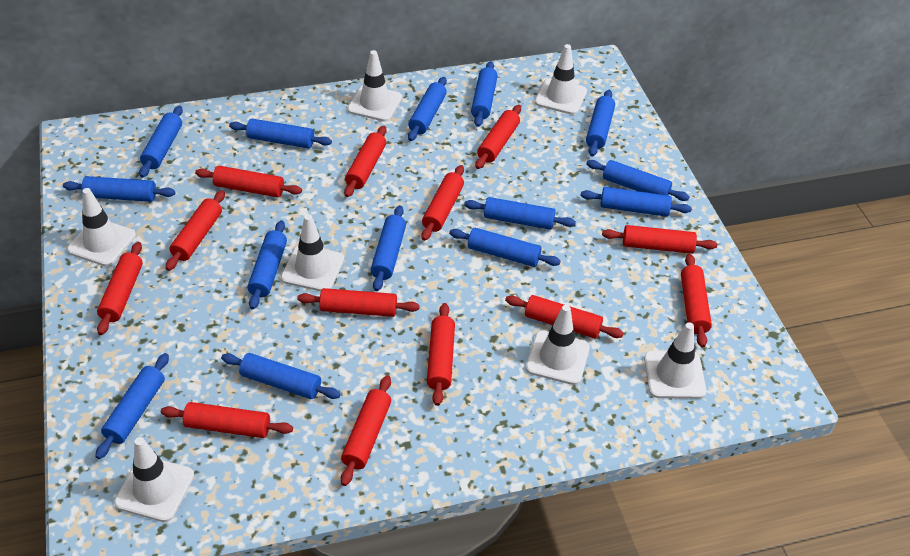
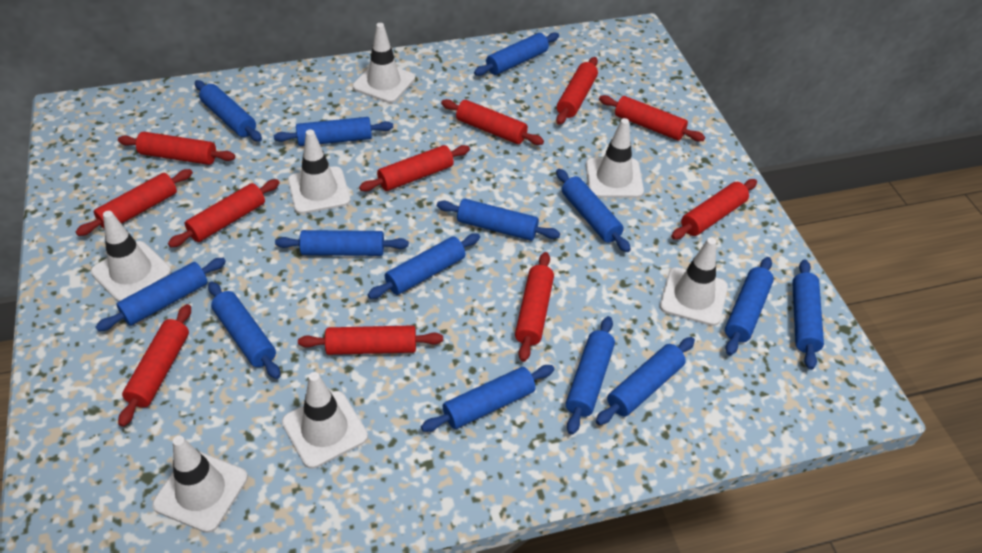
red rolling pin: 13 -> 11

